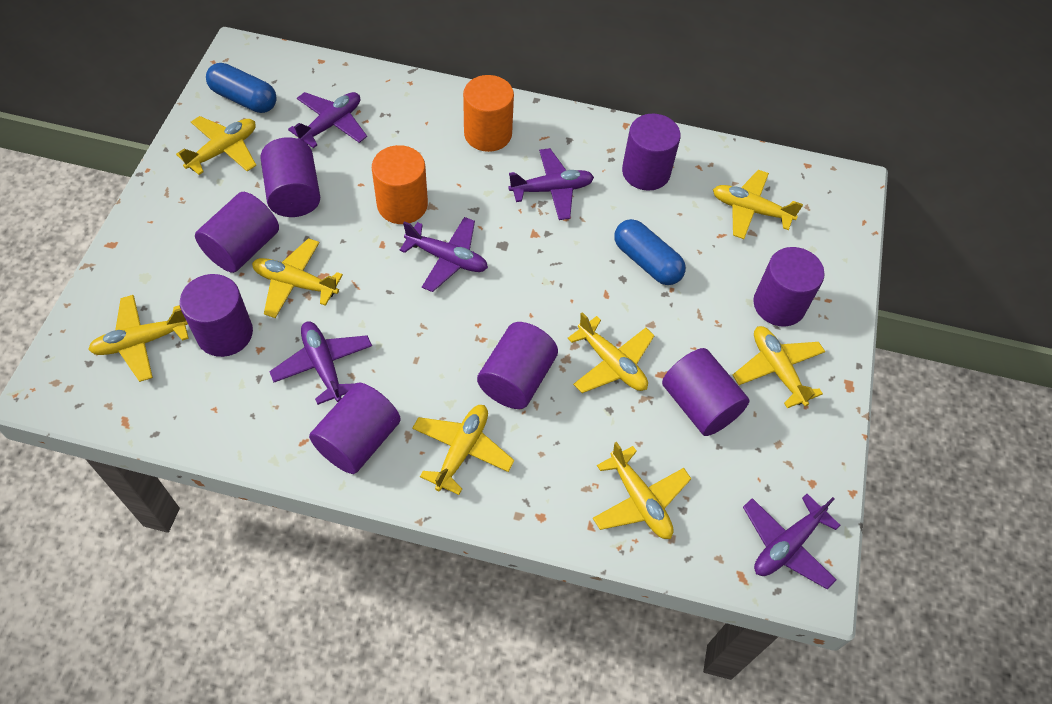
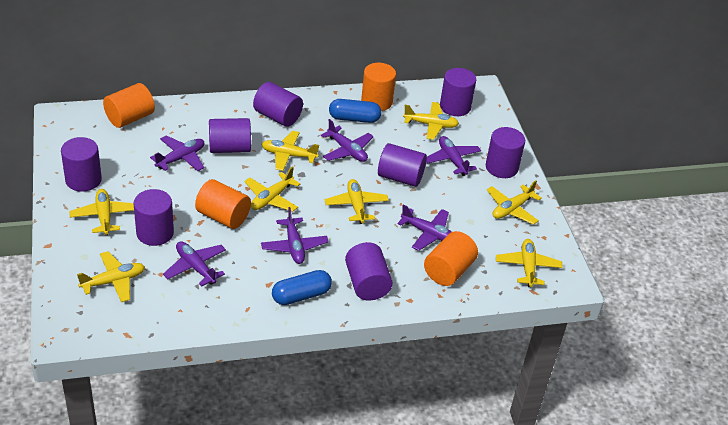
orange cylinder: 2 -> 4
purple plane: 5 -> 6

